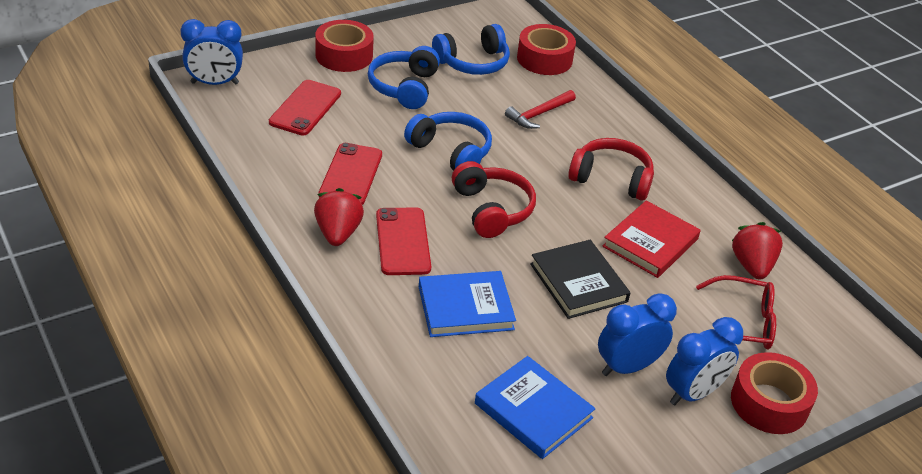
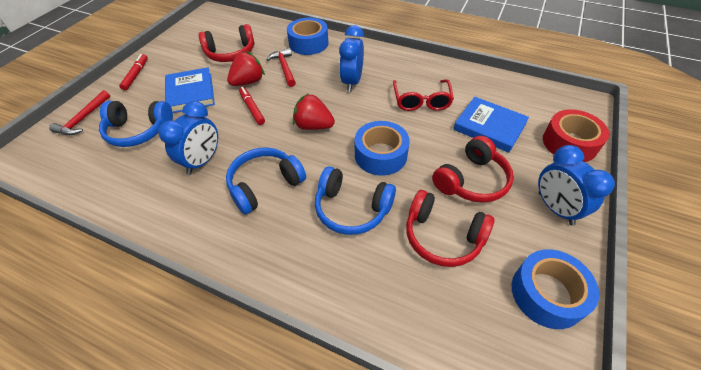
black book: 1 -> 0
blue tape: 0 -> 3
red book: 1 -> 0
red hammer: 1 -> 2
red headphones: 2 -> 3
red marker: 0 -> 2
red phone: 3 -> 0
red tape: 3 -> 1

